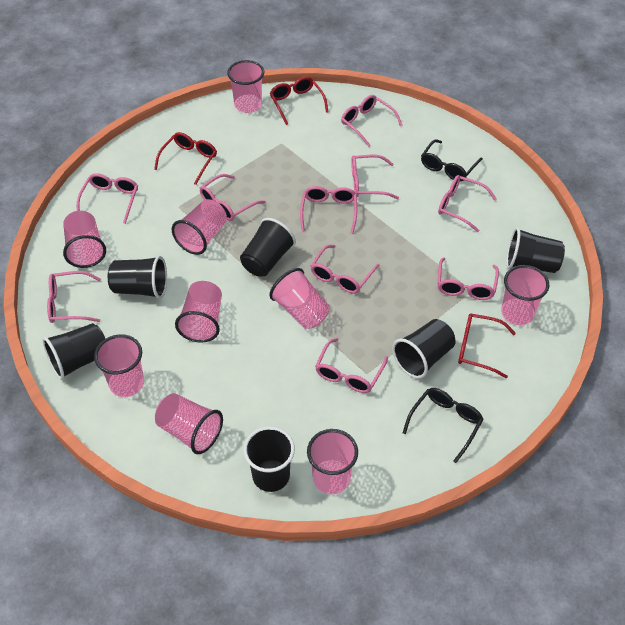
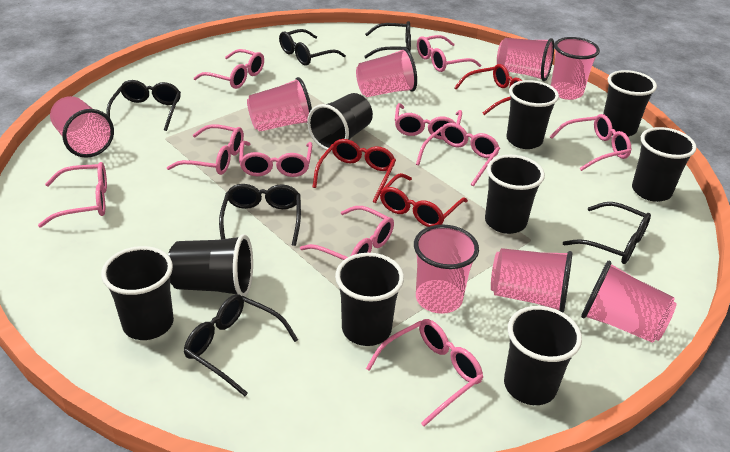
black cup: 6 -> 9
black glasses: 2 -> 6
pink cup: 9 -> 8

